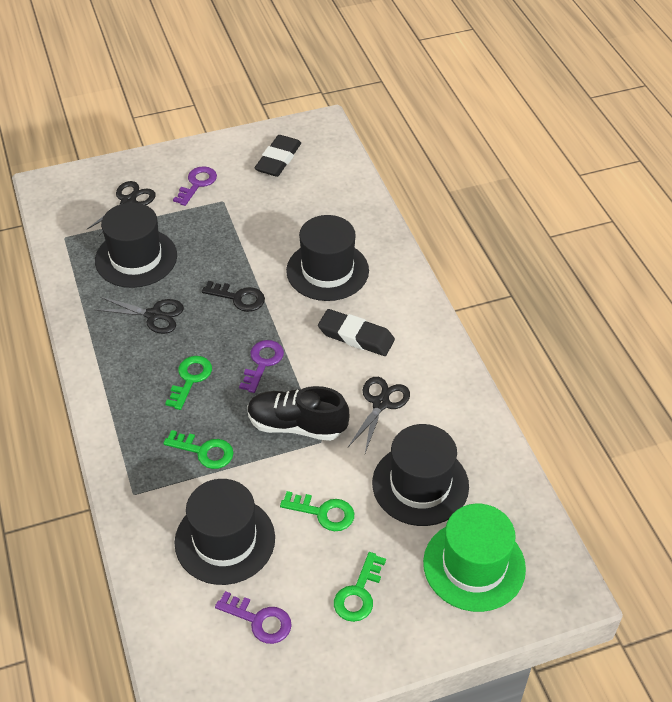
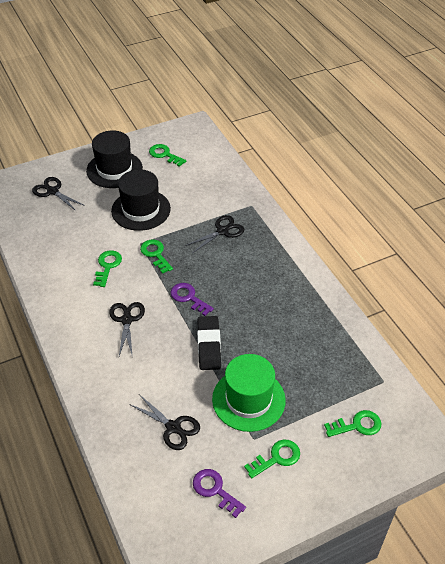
black eraser: 2 -> 1
black hat: 4 -> 2
black key: 1 -> 0
black scissors: 3 -> 4
black shoe: 1 -> 0
green key: 4 -> 5
purple key: 3 -> 2

